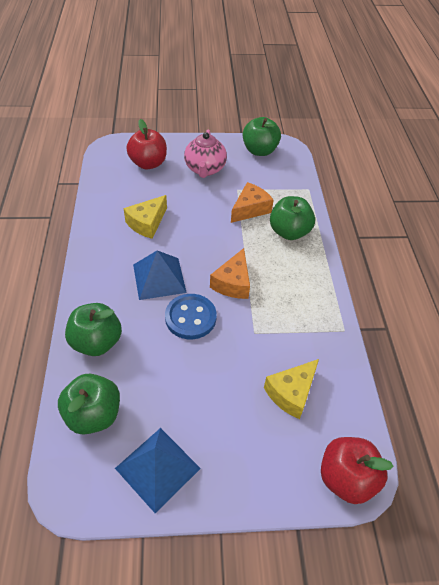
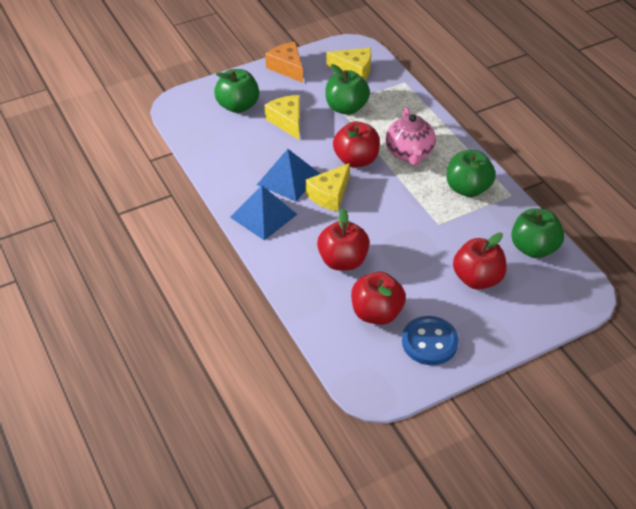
orange cheese: 2 -> 1
red apple: 2 -> 4
yellow cheese: 2 -> 3

